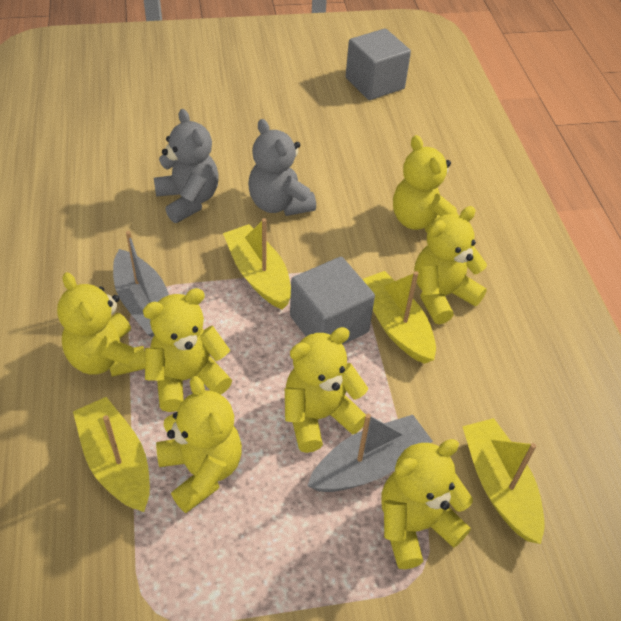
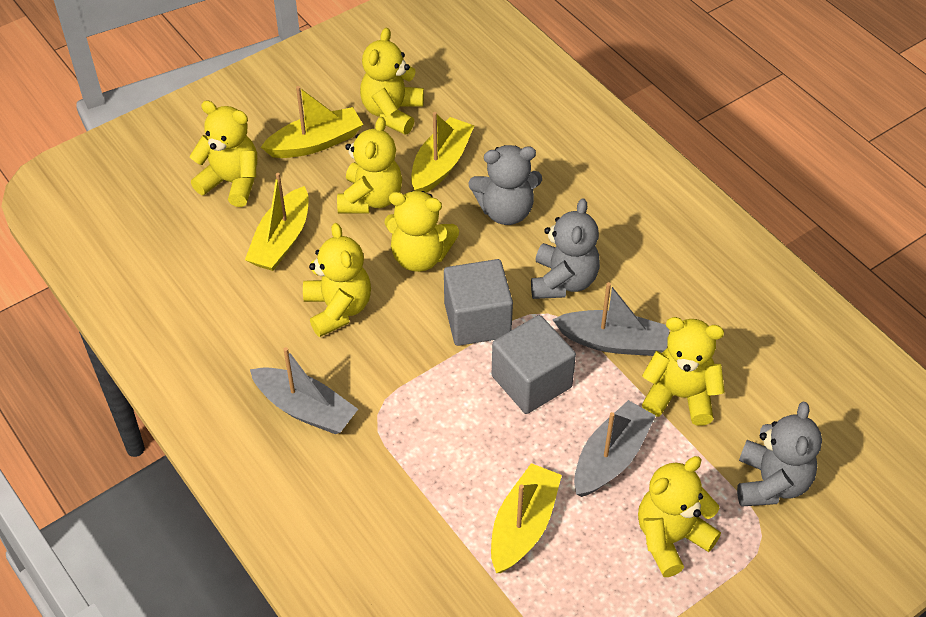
grey boat: 2 -> 3
grey teddy bear: 2 -> 3

